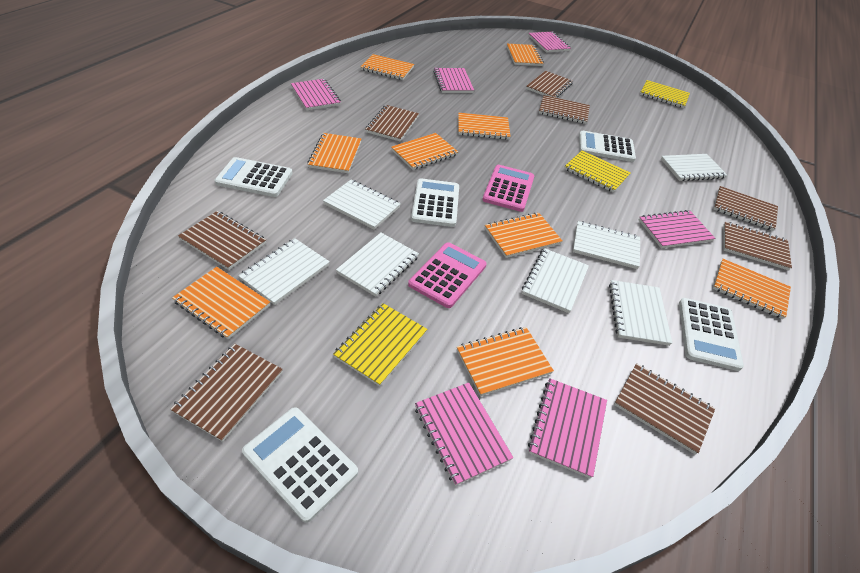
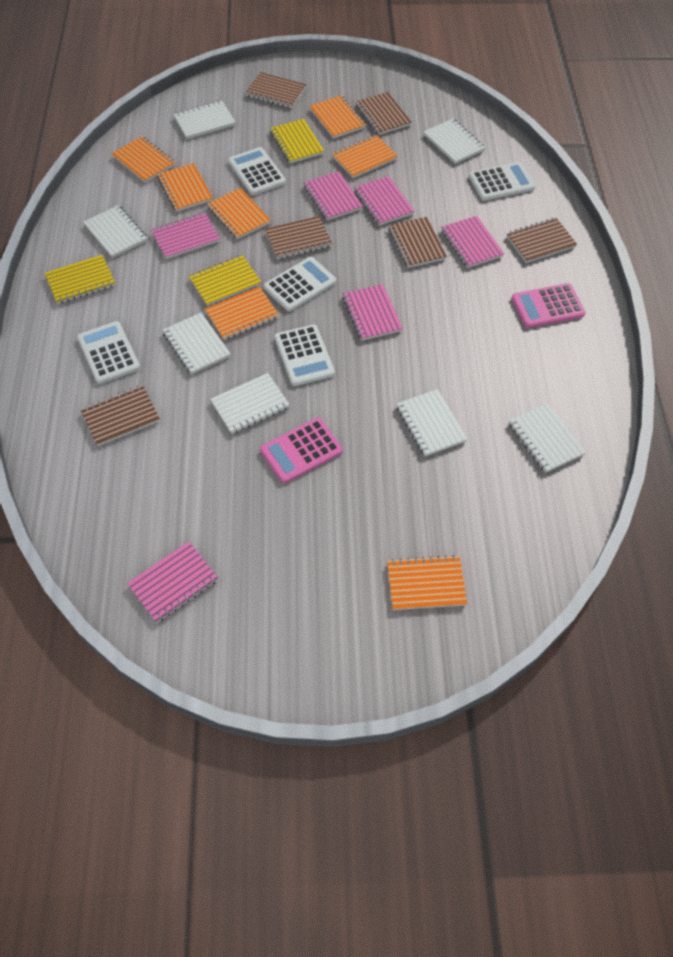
brown notebook: 8 -> 6
orange notebook: 9 -> 7

